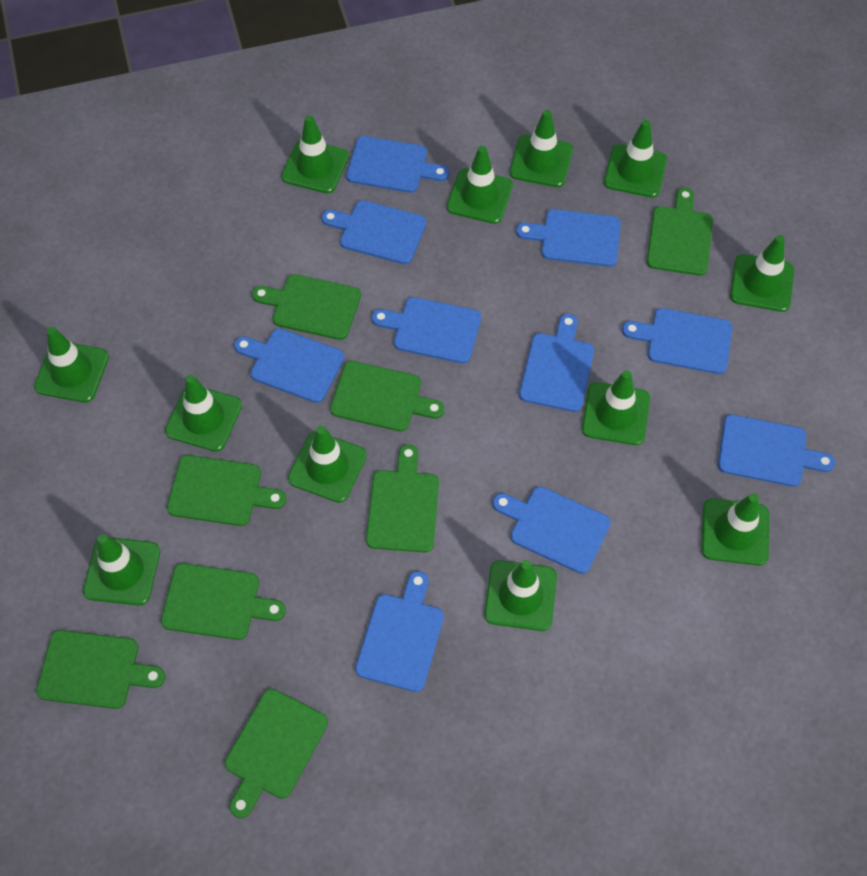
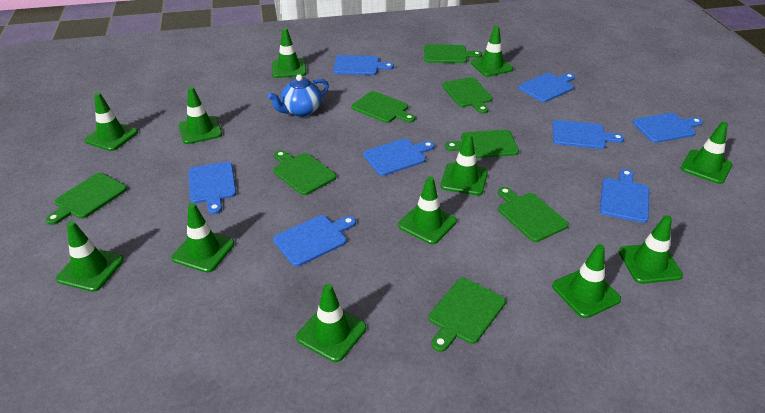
blue cutting board: 10 -> 8
blue teapot: 0 -> 1

